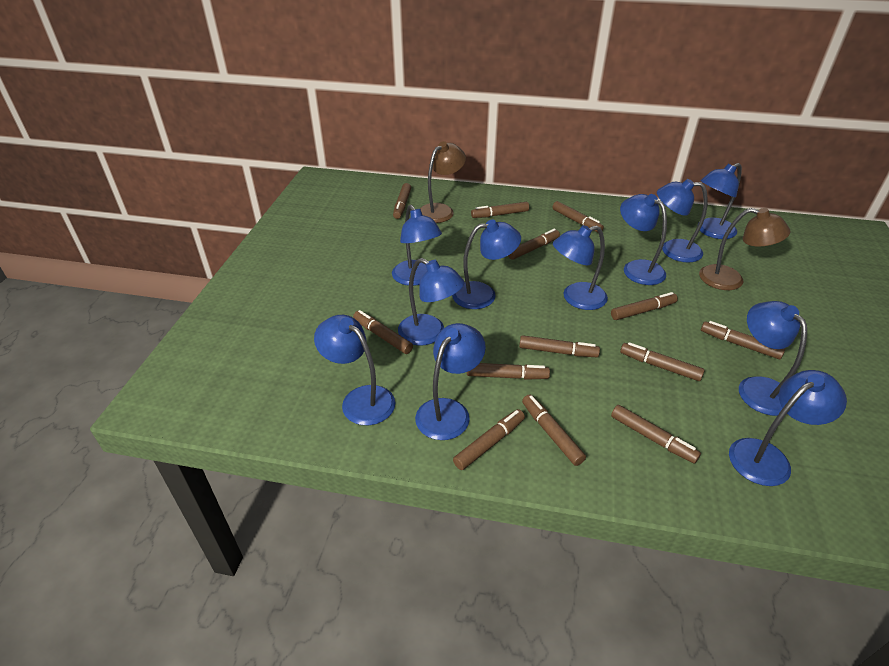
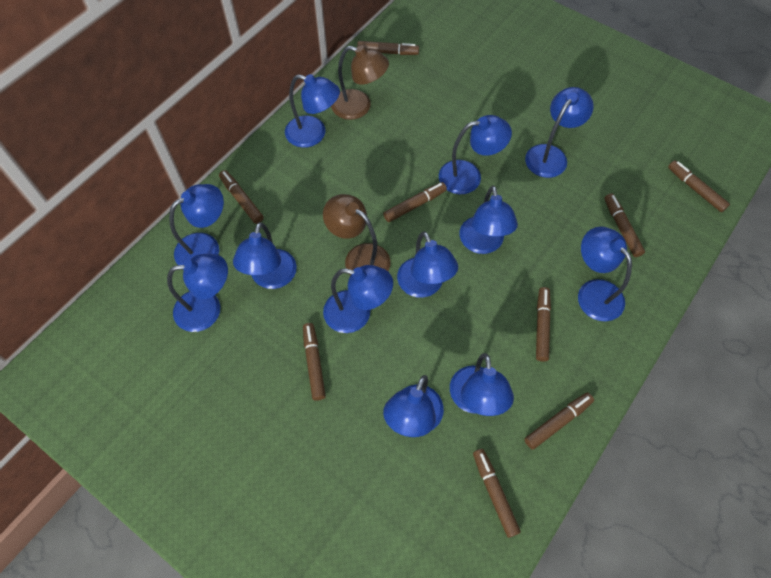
blue lamp: 11 -> 12
brown marker: 13 -> 9

